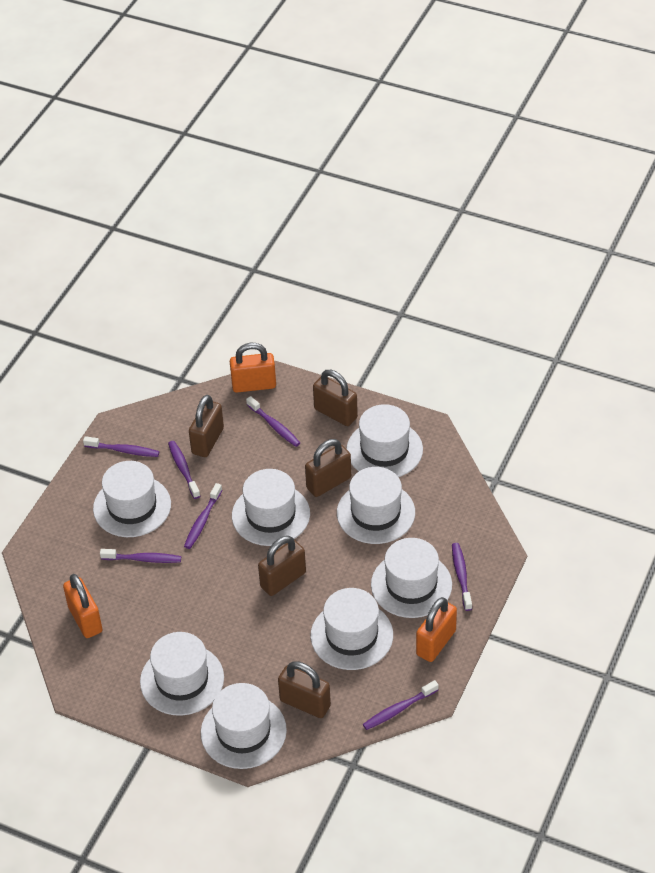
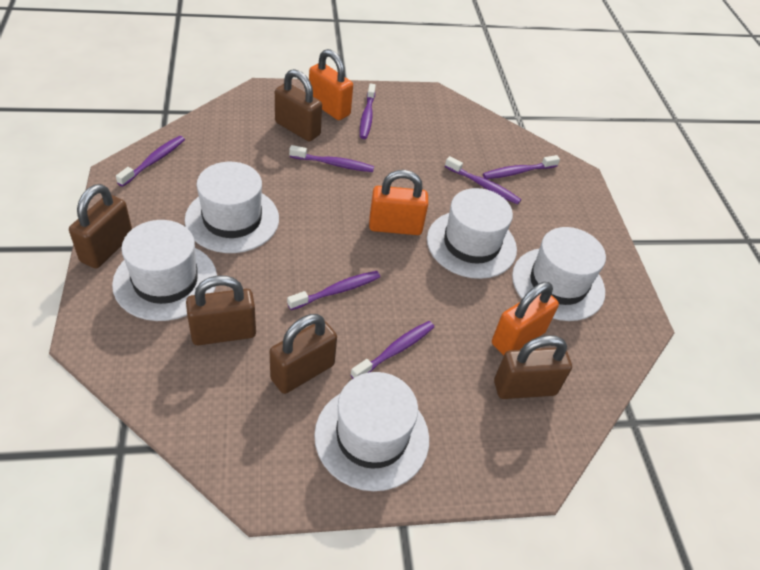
white hat: 8 -> 5

